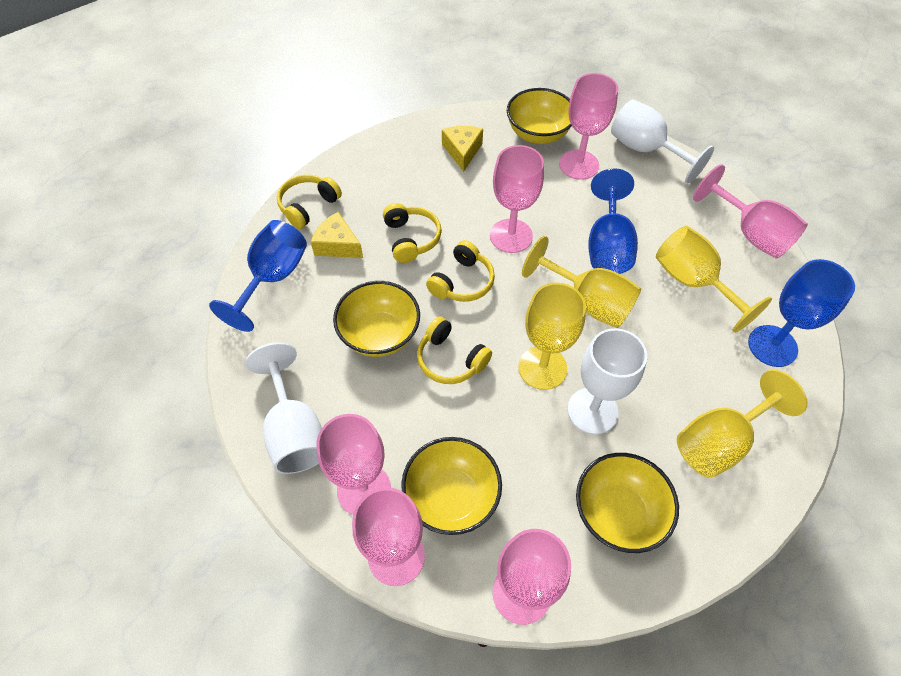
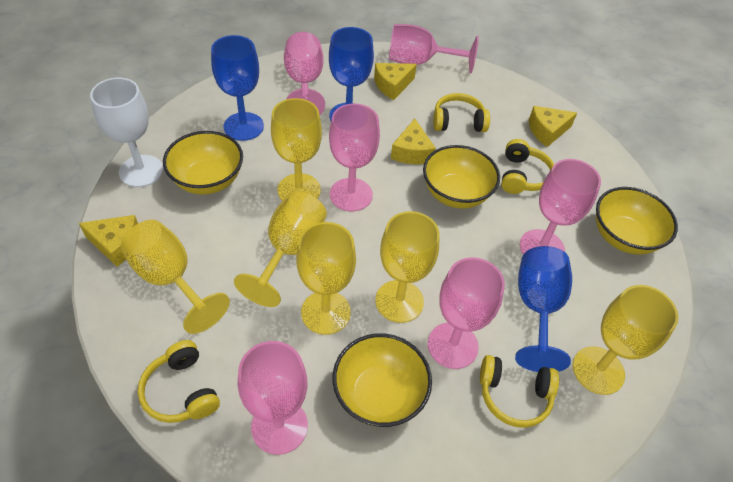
white goblet: 3 -> 1
yellow cheese: 2 -> 4
yellow goblet: 4 -> 6

